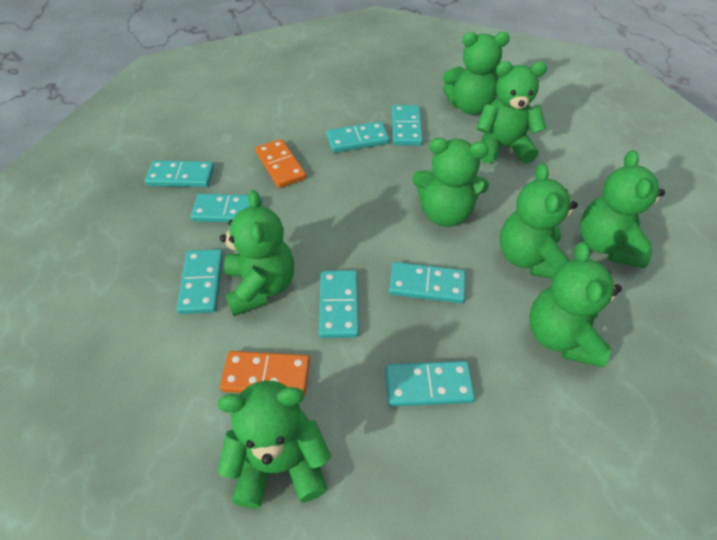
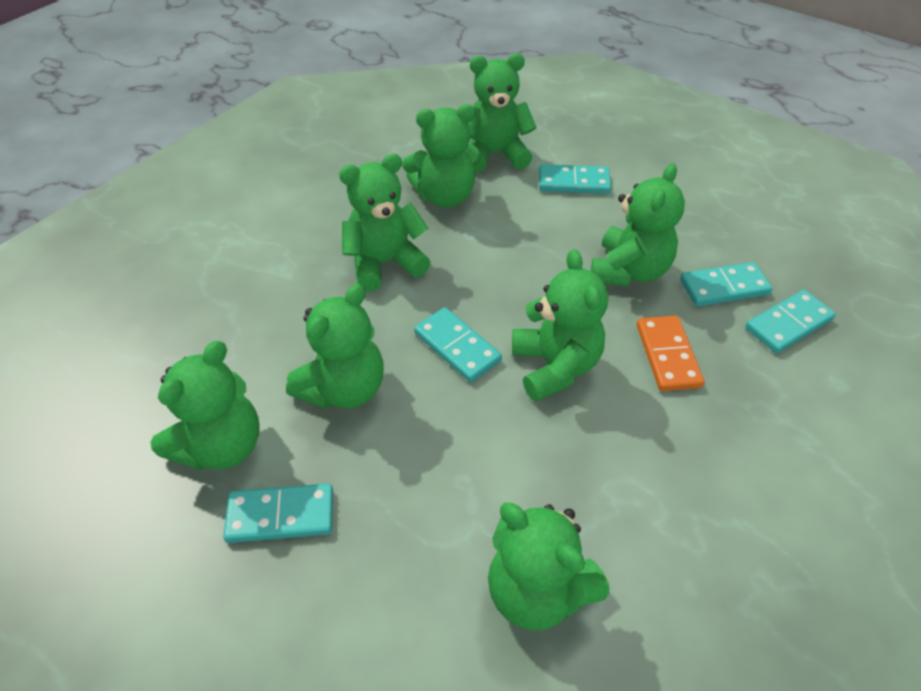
orange domino: 2 -> 1
turquoise domino: 8 -> 5

